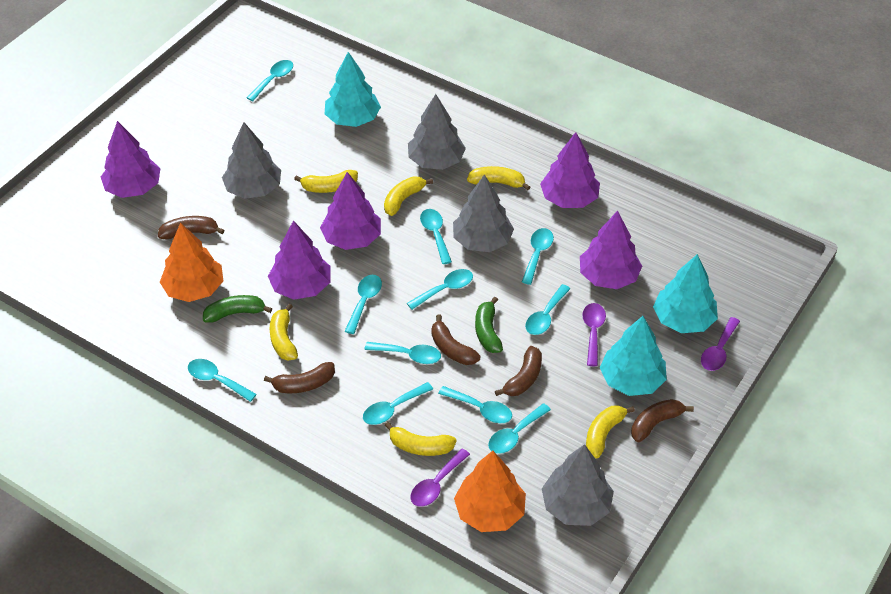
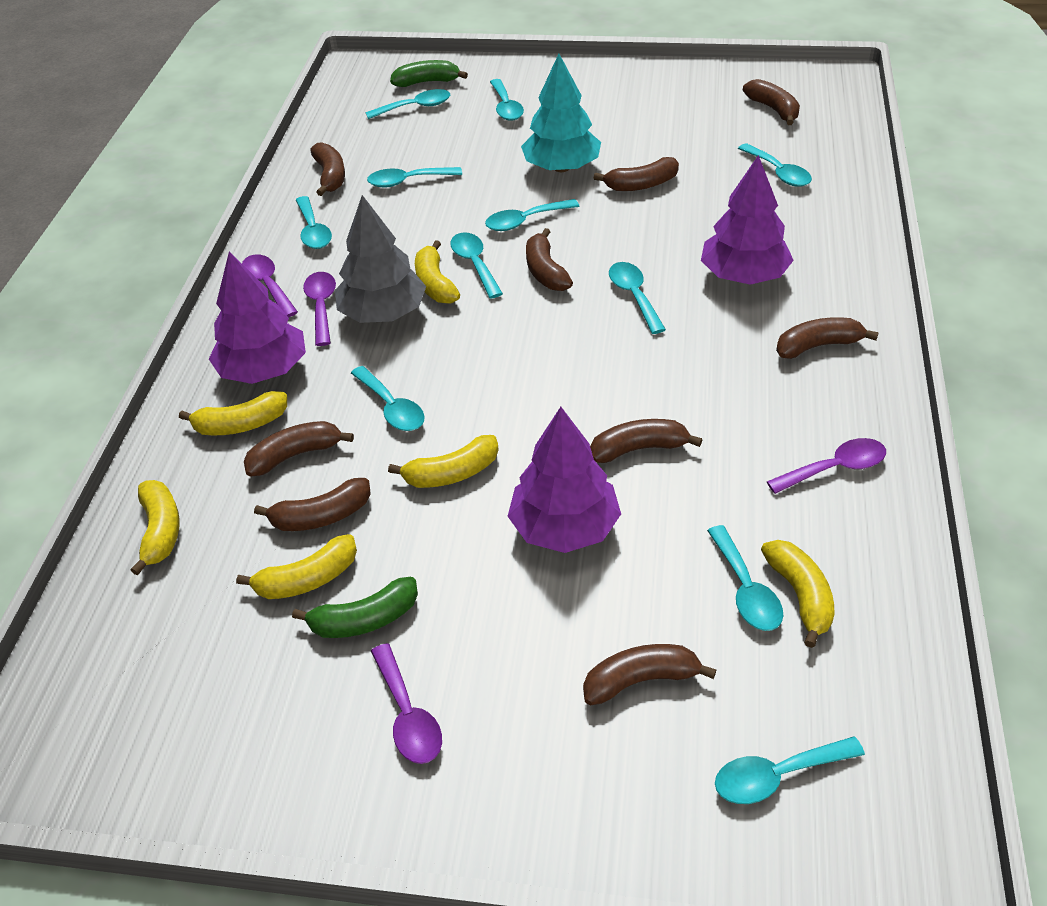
brown banana: 5 -> 9
grey tree: 4 -> 1
orange tree: 2 -> 0
purple spoon: 3 -> 4
purple tree: 5 -> 3
turquoise tree: 3 -> 1

